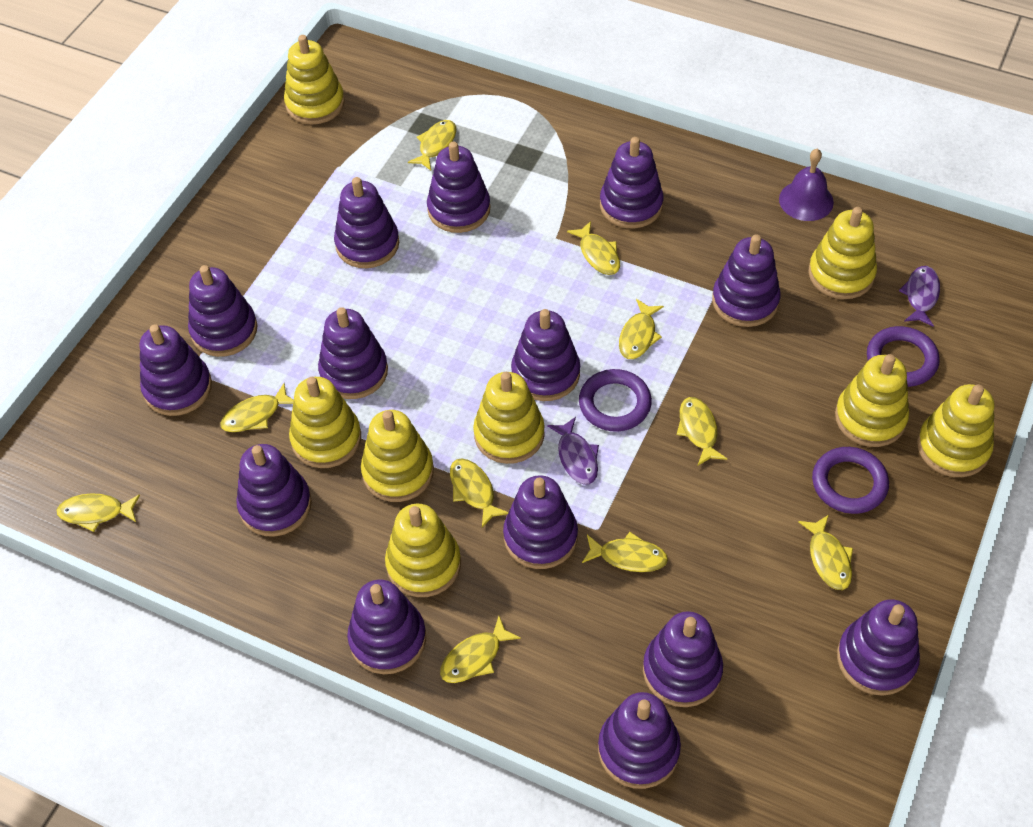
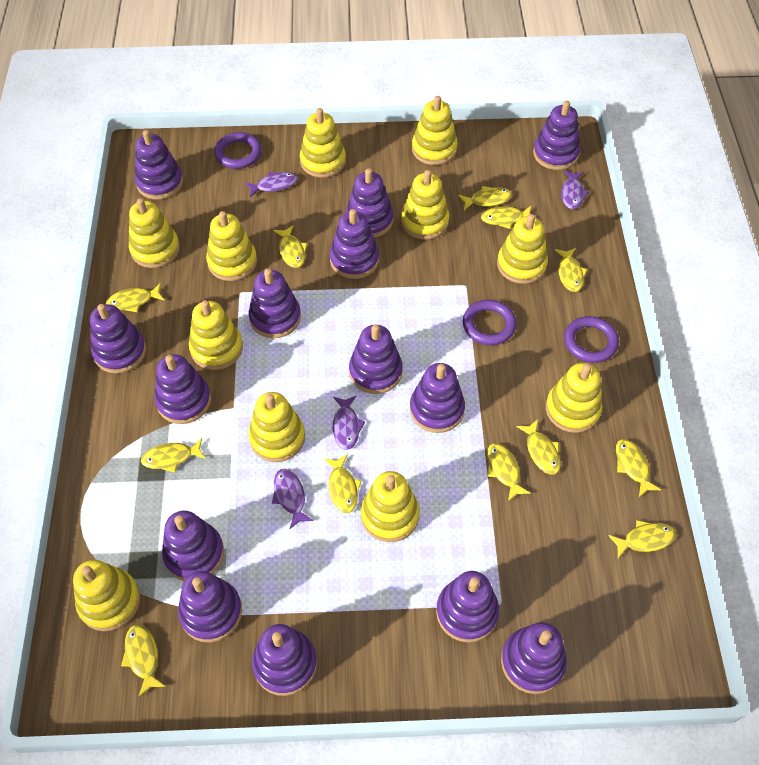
purple bell: 1 -> 0
purple fish: 2 -> 4
yellow fish: 10 -> 12
yellow stacking toy: 8 -> 11

